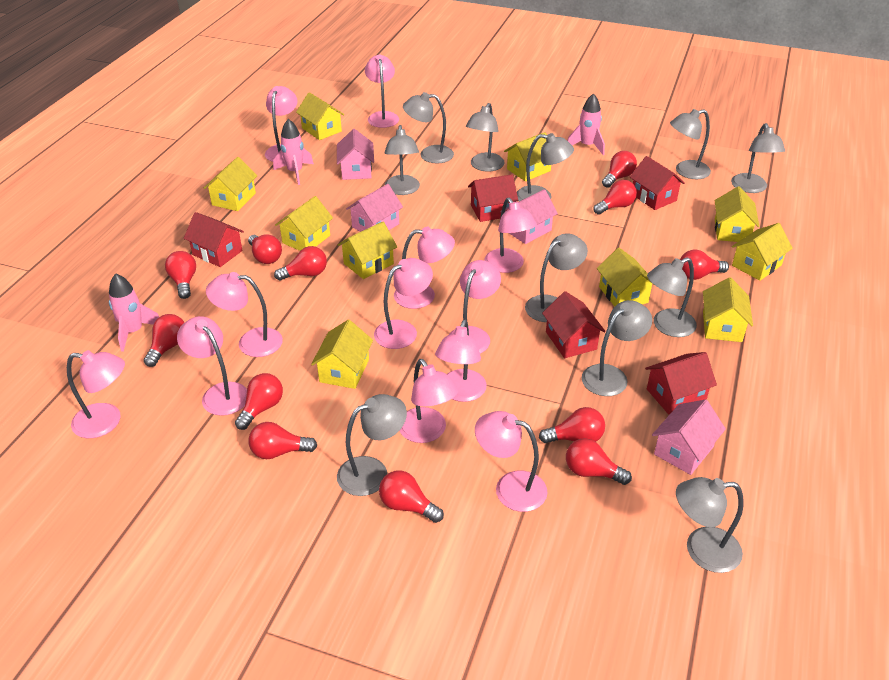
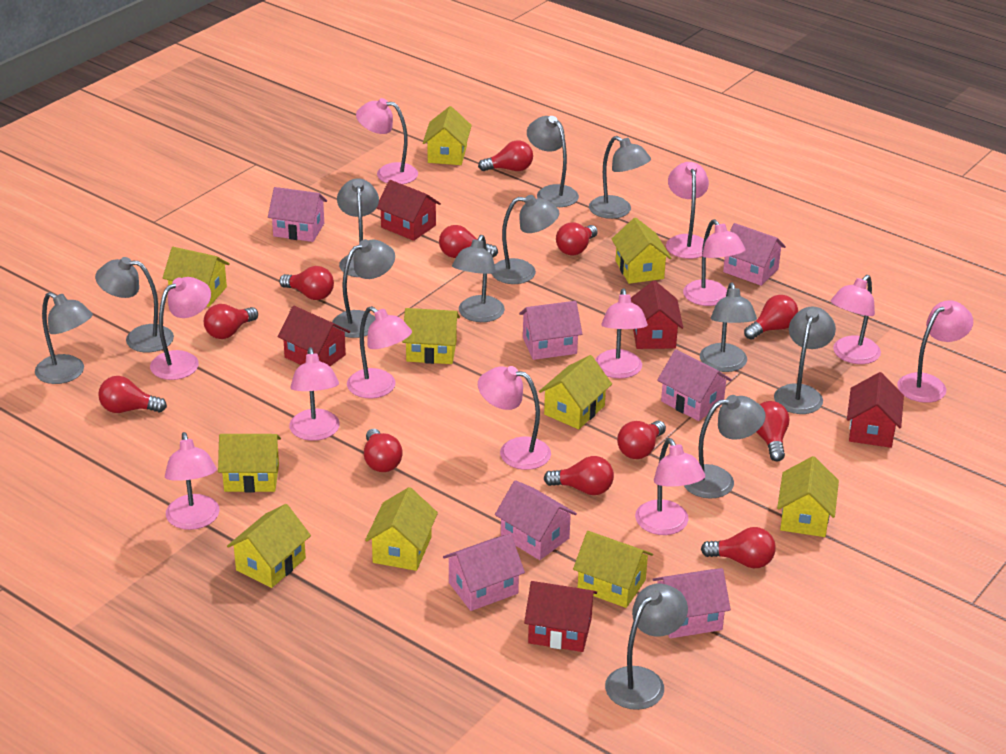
grey lamp: 11 -> 12
pink house: 4 -> 7
pink rocket: 3 -> 0

